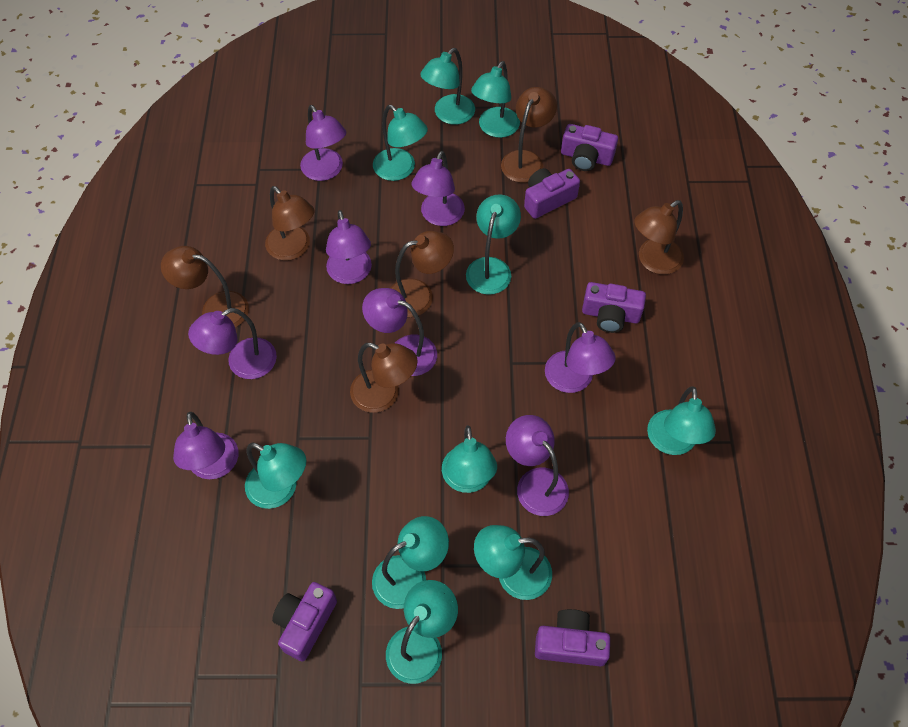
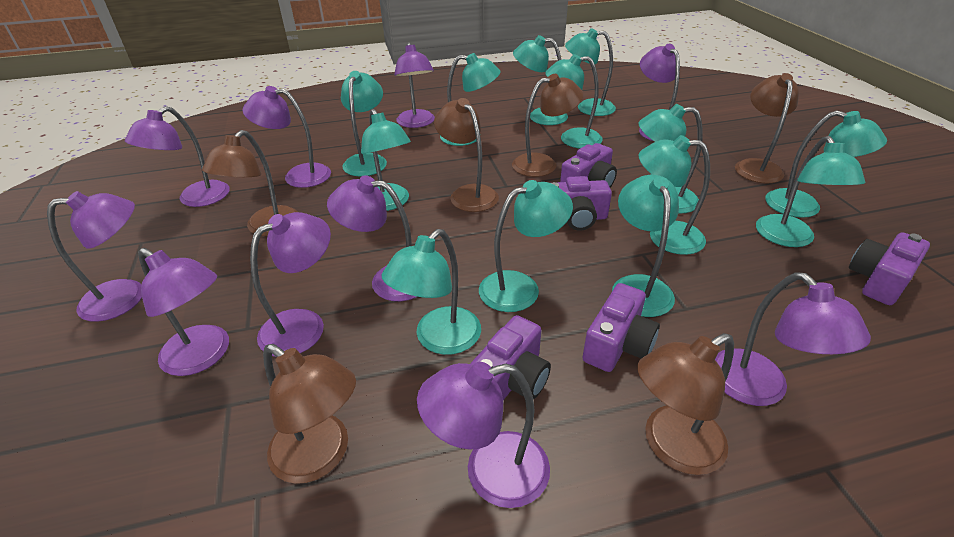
purple lamp: 8 -> 10
turquoise lamp: 10 -> 13

